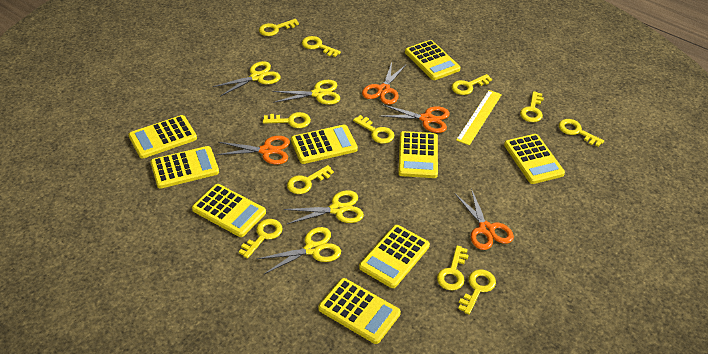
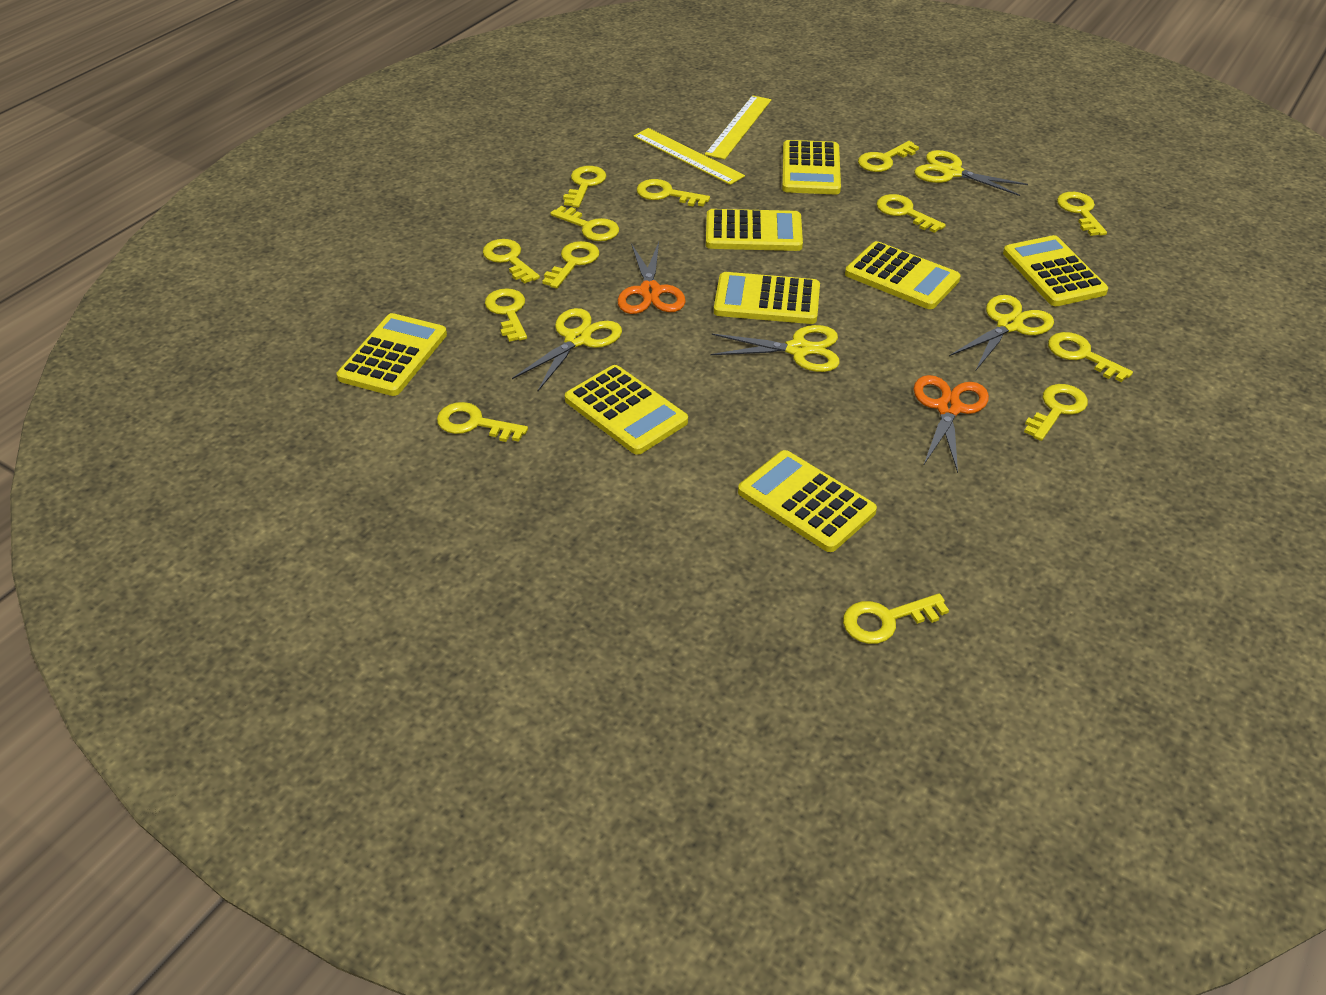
orange scissors: 4 -> 2
yellow calculator: 9 -> 8
yellow key: 11 -> 13
yellow ruler: 1 -> 2

